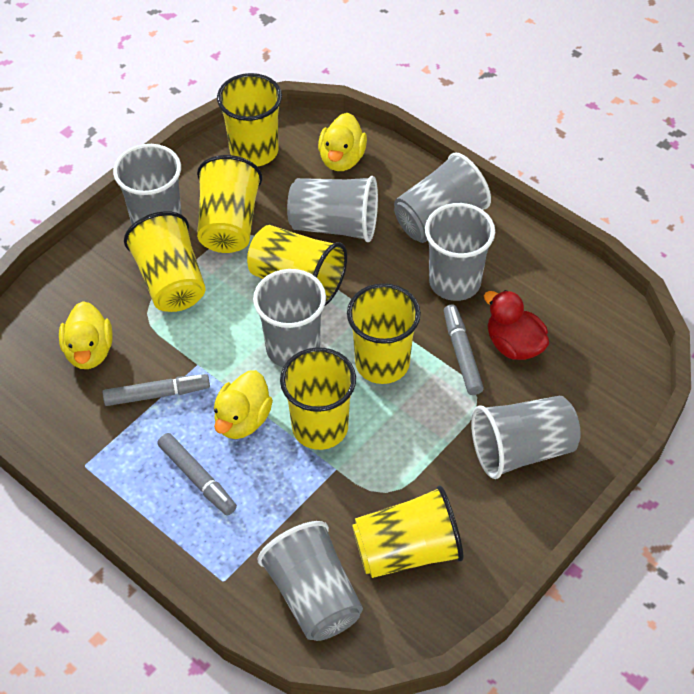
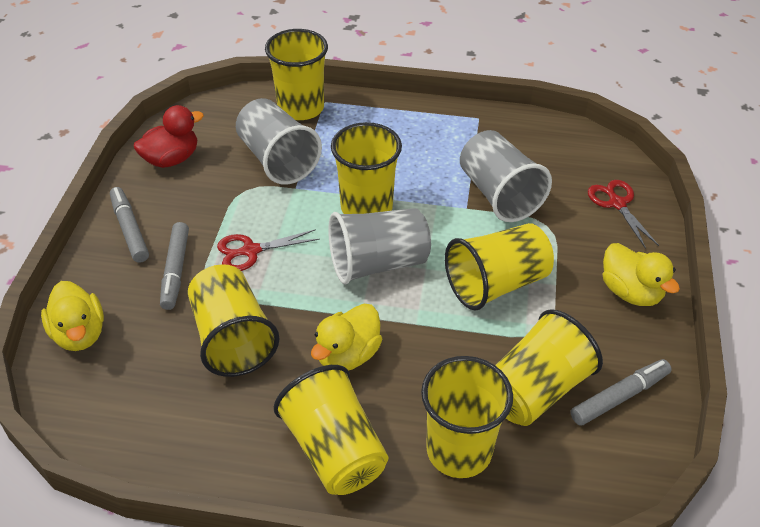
grey cup: 7 -> 3
red scissors: 0 -> 2

